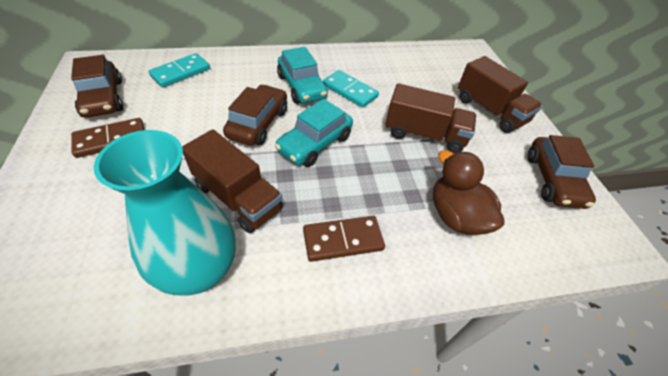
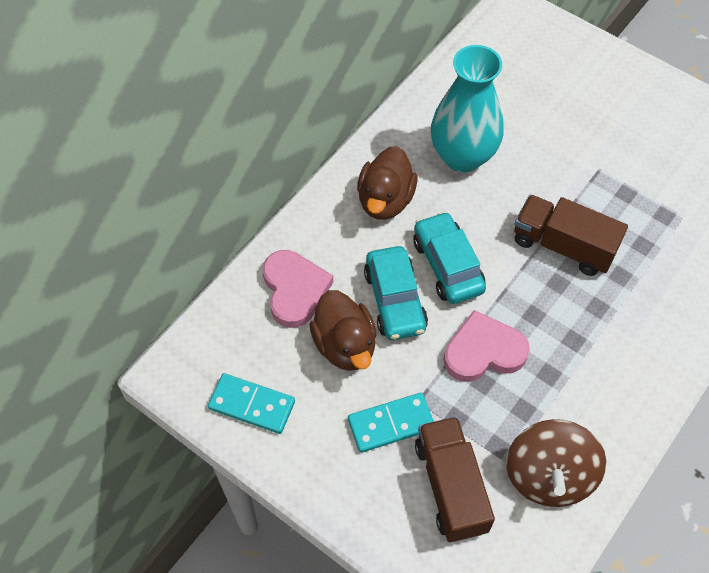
brown car: 3 -> 0
brown domino: 2 -> 0
brown duck: 1 -> 2
brown spinning top: 0 -> 1
brown truck: 3 -> 2
pink heart: 0 -> 2

